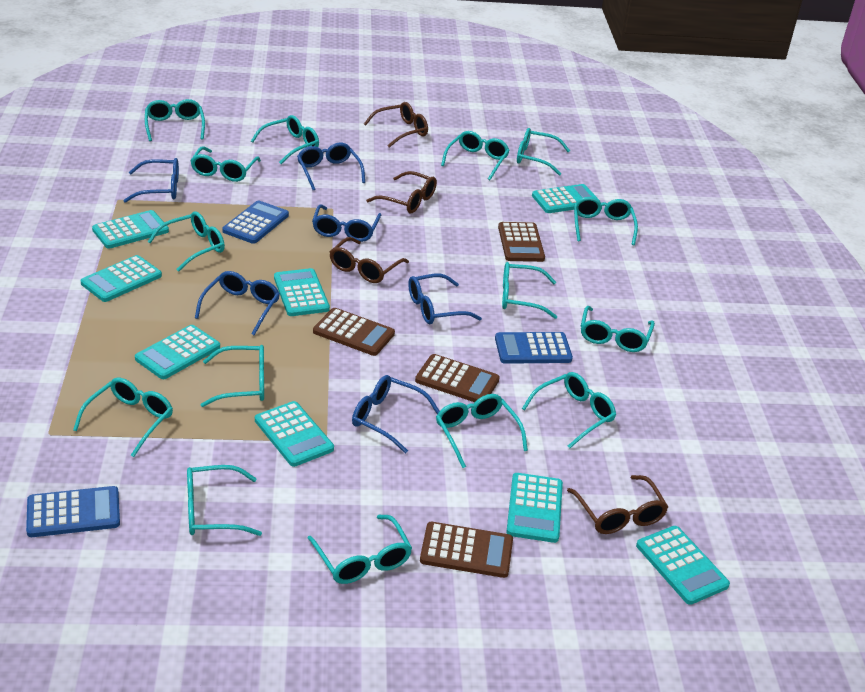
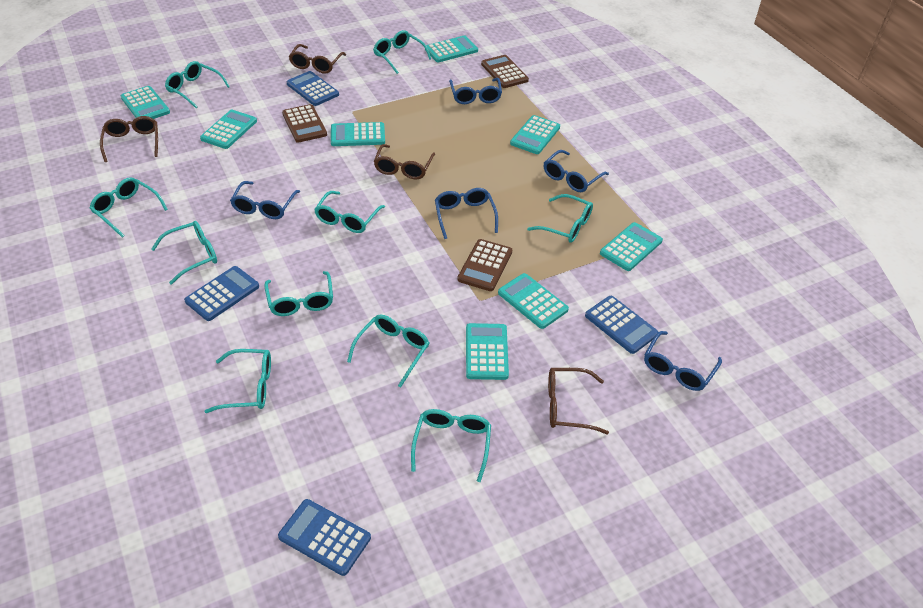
blue calculator: 3 -> 4
blue glasses: 6 -> 5
brown calculator: 4 -> 3
turquoise glasses: 15 -> 10

